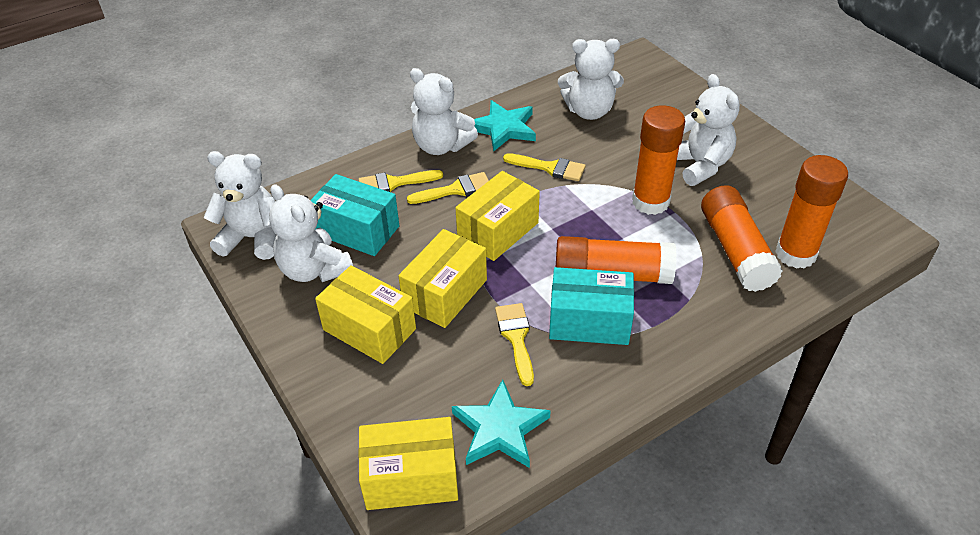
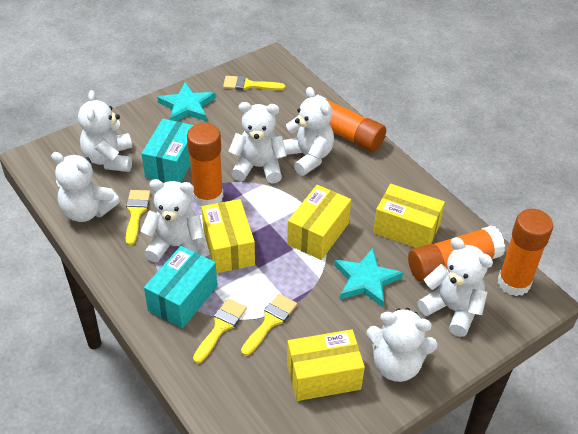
white teddy bear: 5 -> 7

